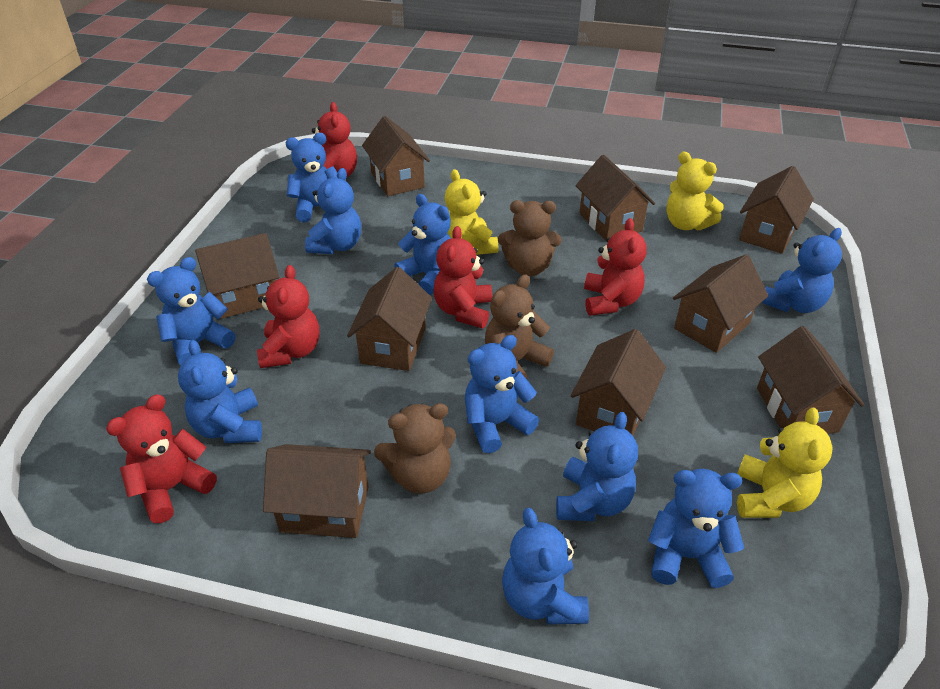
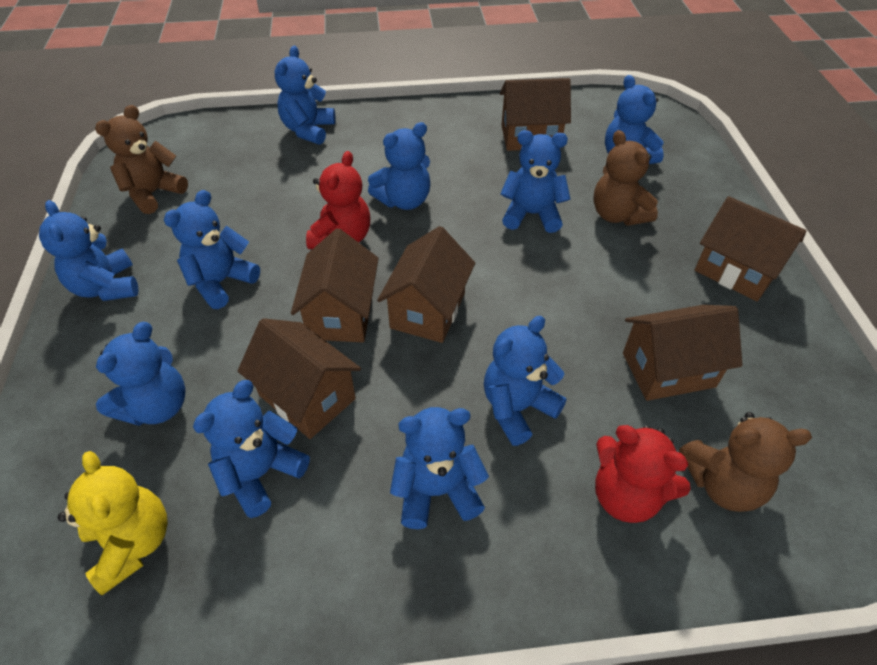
brown house: 9 -> 6
red teddy bear: 5 -> 2
yellow teddy bear: 3 -> 1

